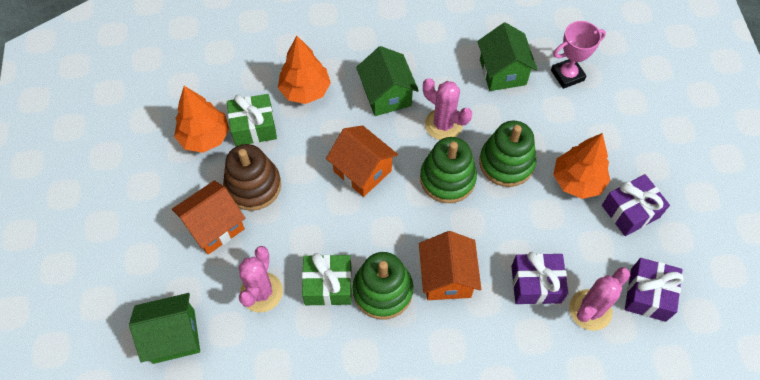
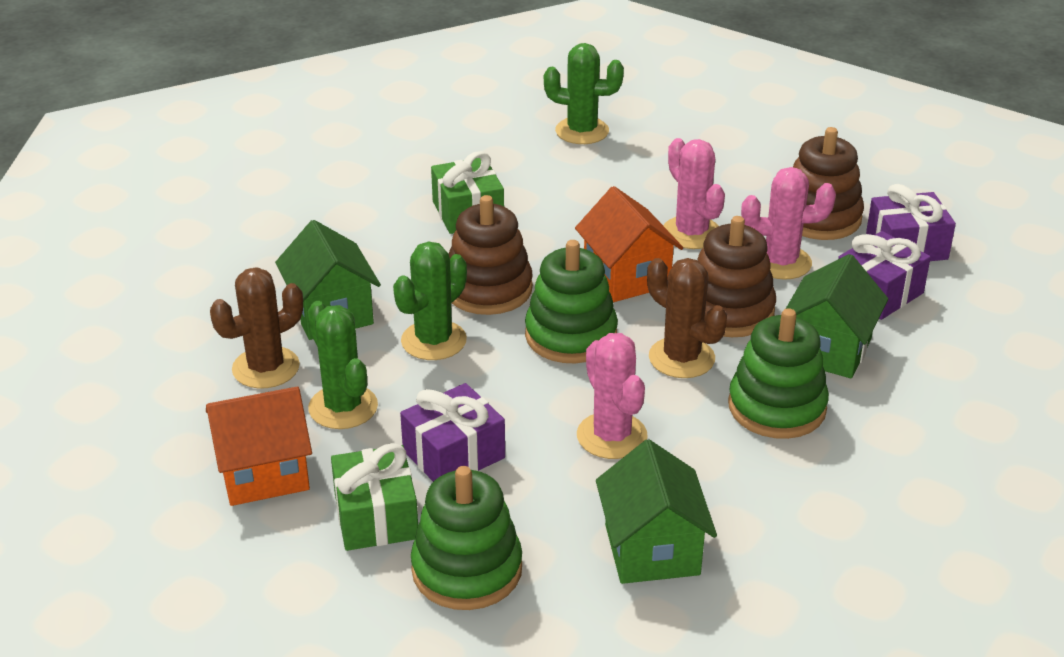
brown cactus: 0 -> 2
brown stacking toy: 1 -> 3
green cactus: 0 -> 3
orange house: 3 -> 2
orange tree: 3 -> 0
pink trophy: 1 -> 0

